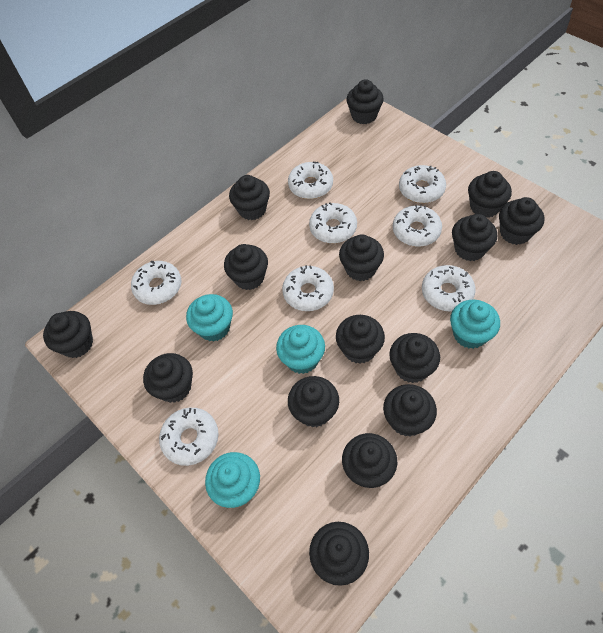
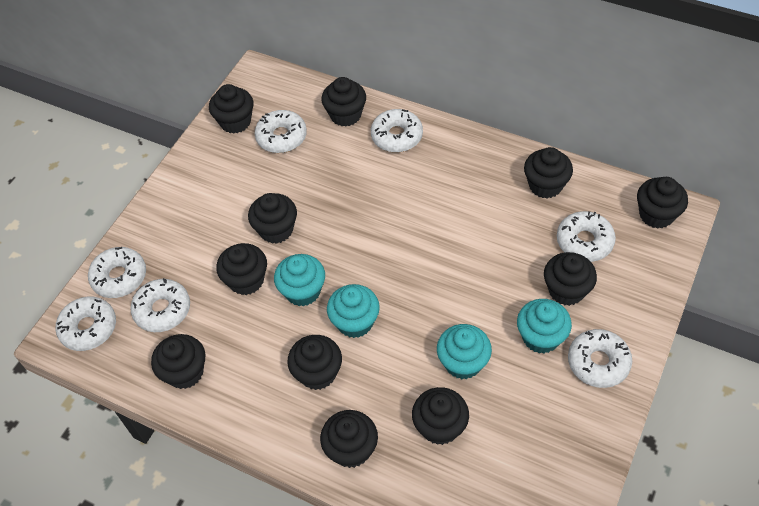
black cupcake: 15 -> 11
white donut: 8 -> 7

